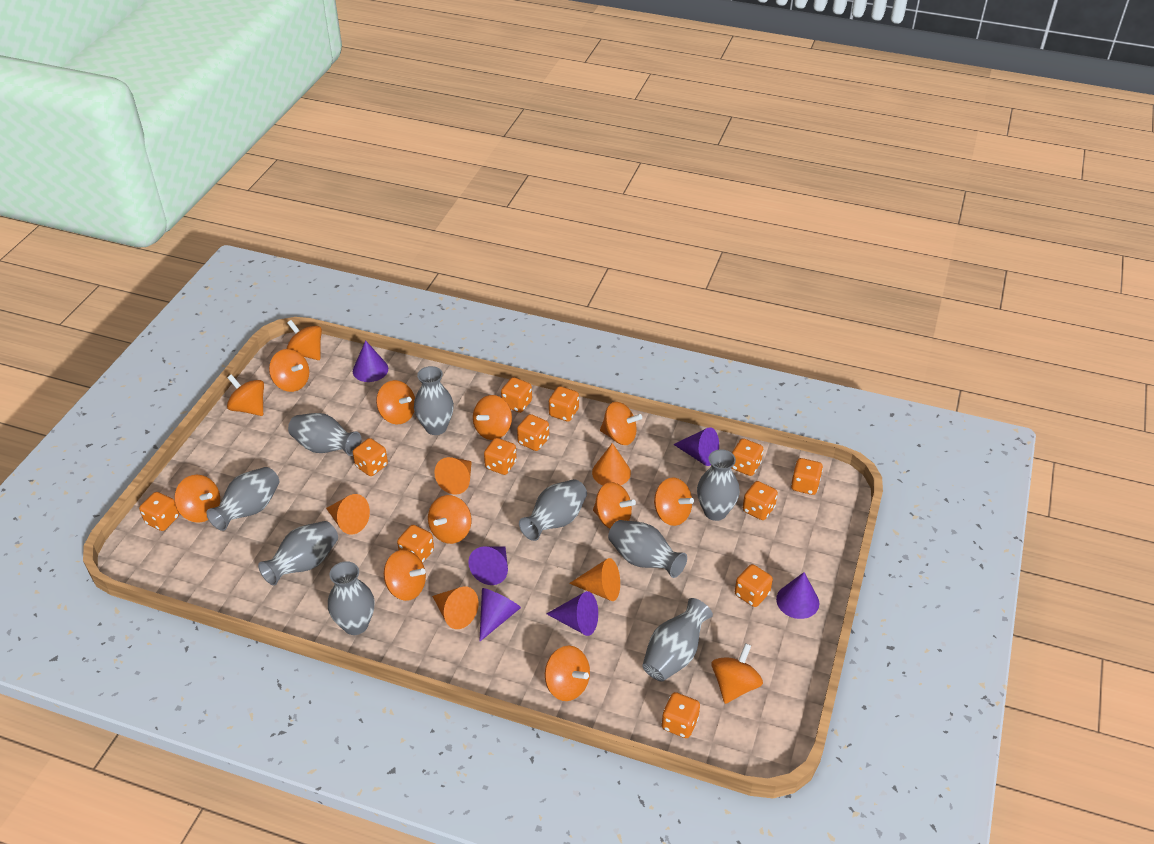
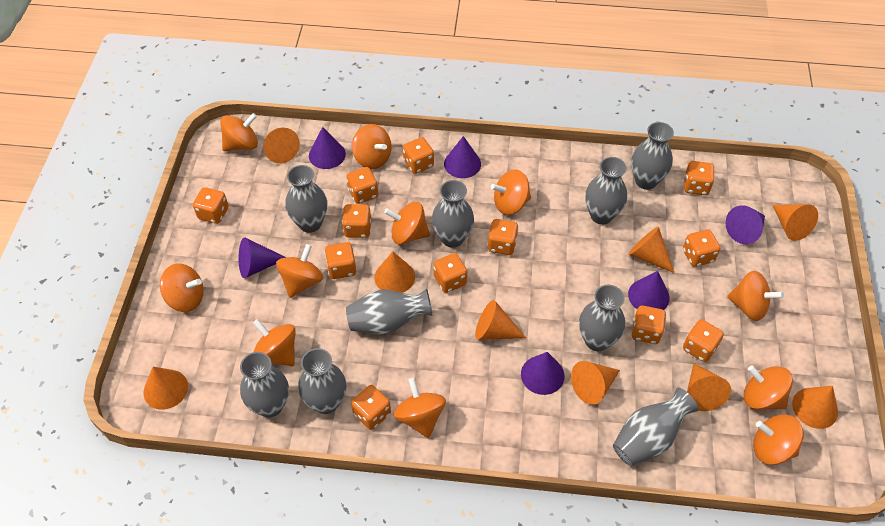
orange cone: 5 -> 9
orange spinning top: 13 -> 11

